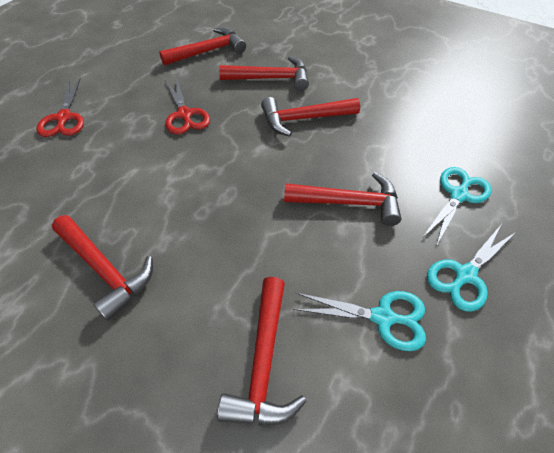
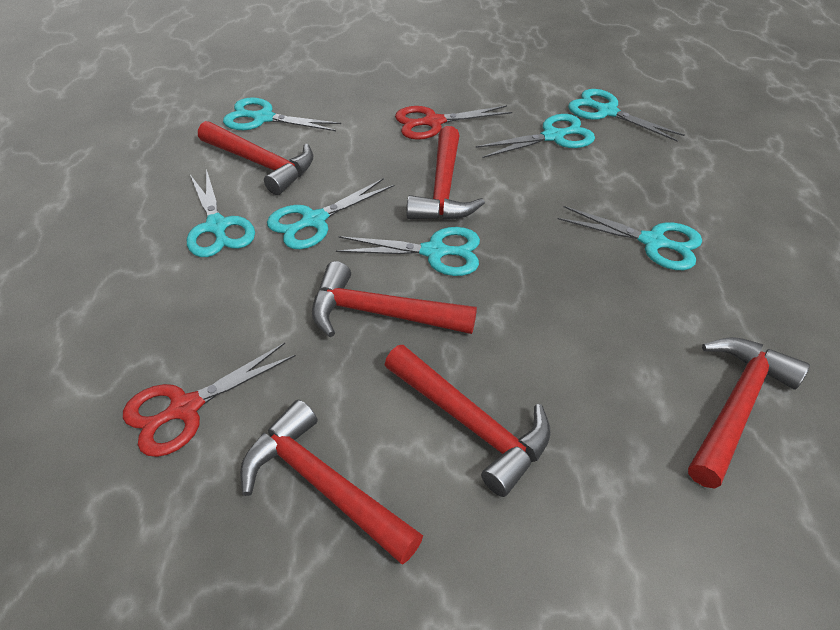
turquoise scissors: 3 -> 7

